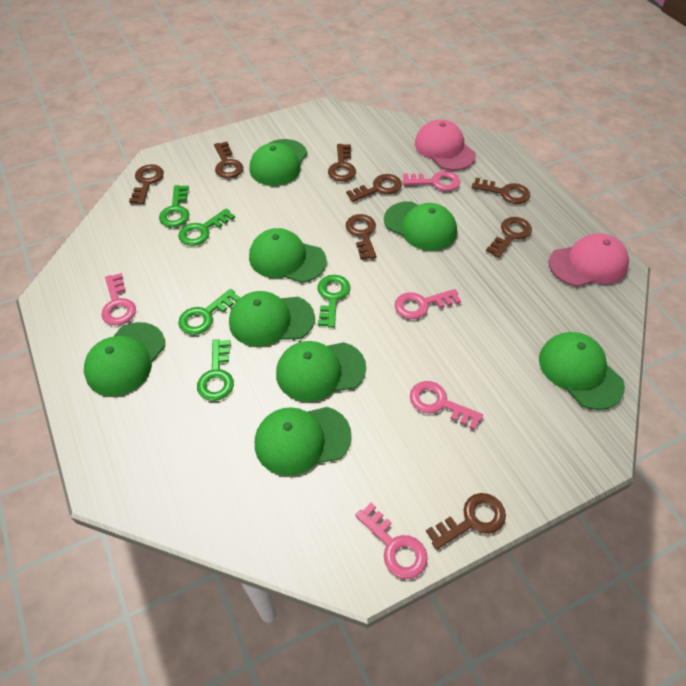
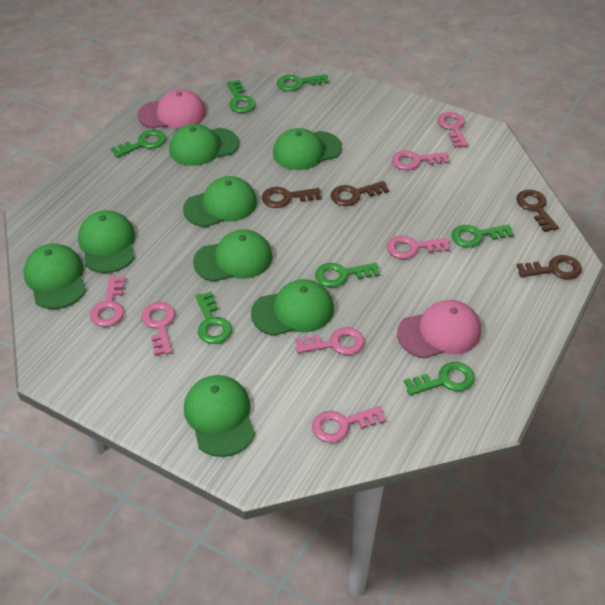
brown key: 8 -> 4
green key: 5 -> 7
pink key: 5 -> 7

